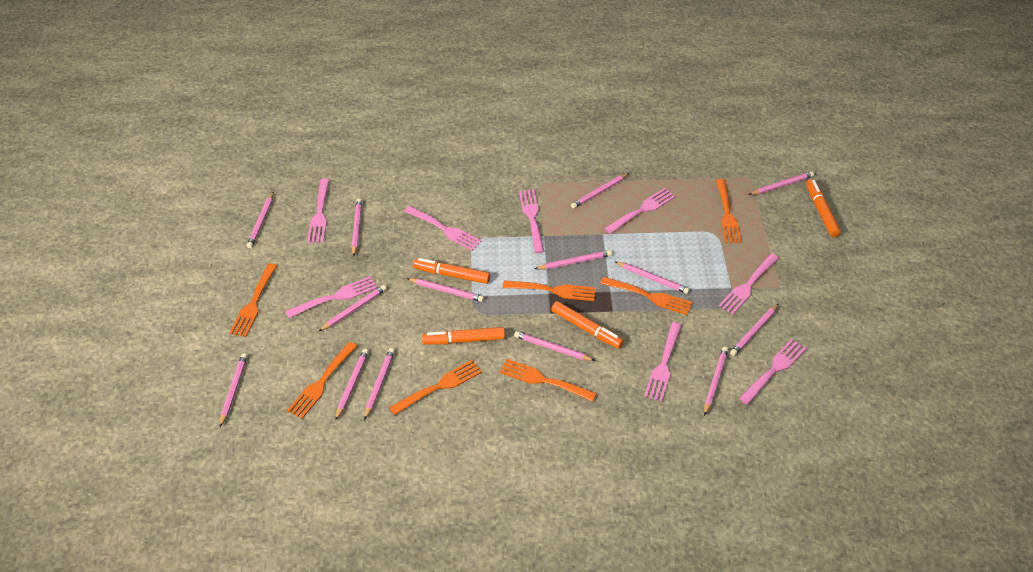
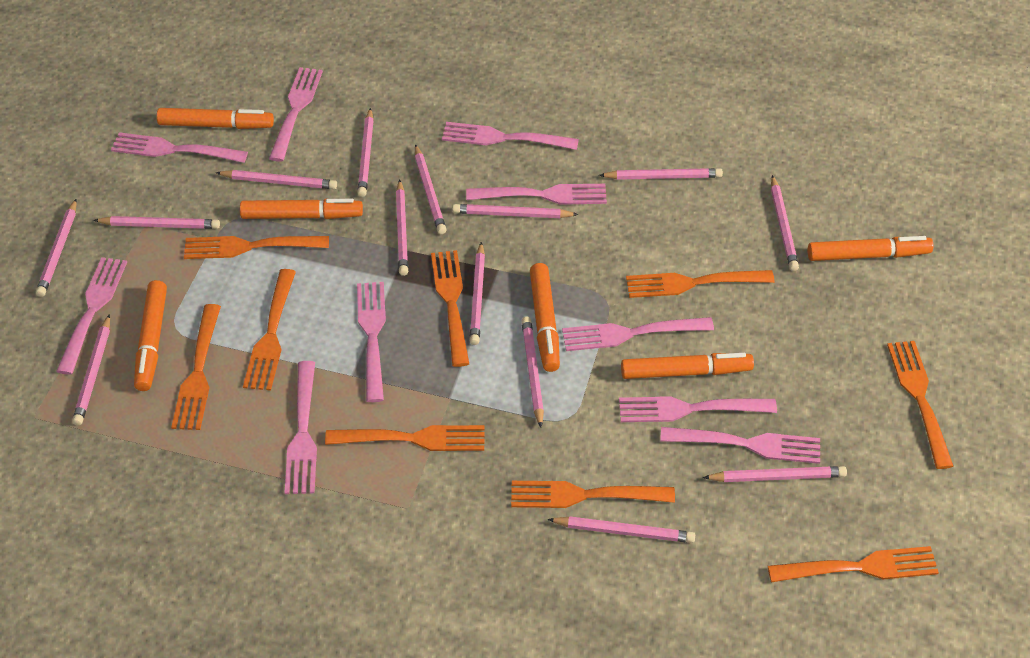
orange fork: 7 -> 9
orange marker: 4 -> 6
pink fork: 8 -> 10

